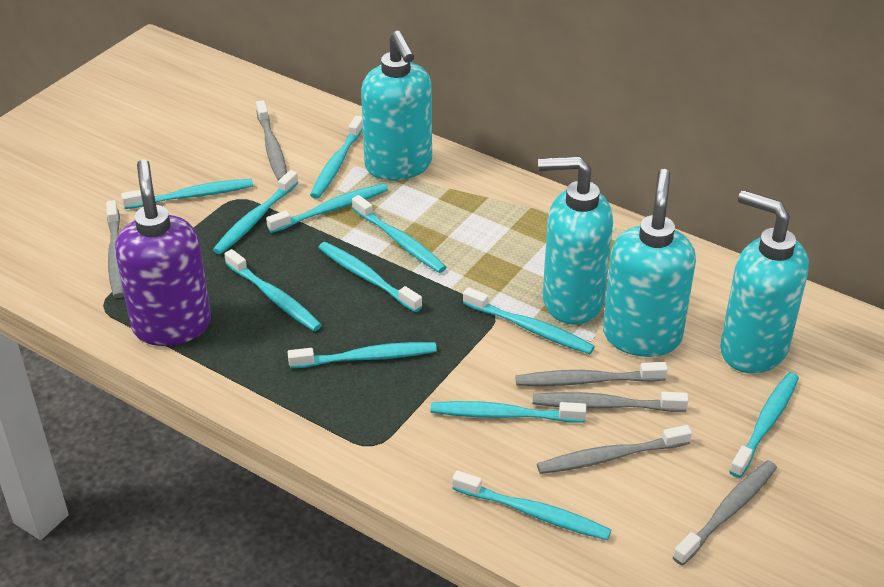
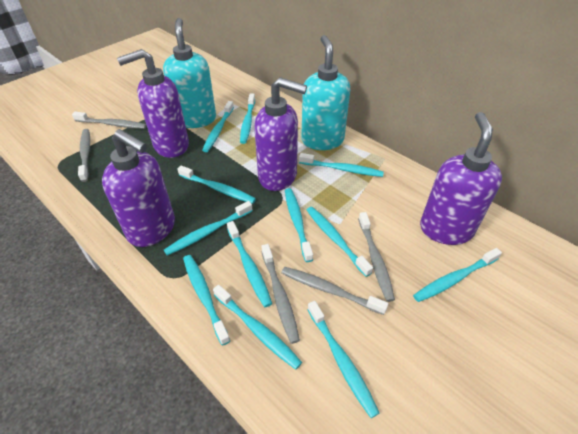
grey toothbrush: 6 -> 5
purple soap dispenser: 1 -> 4
turquoise soap dispenser: 4 -> 2

